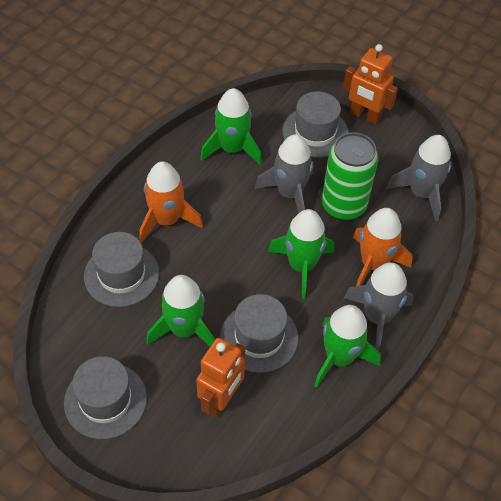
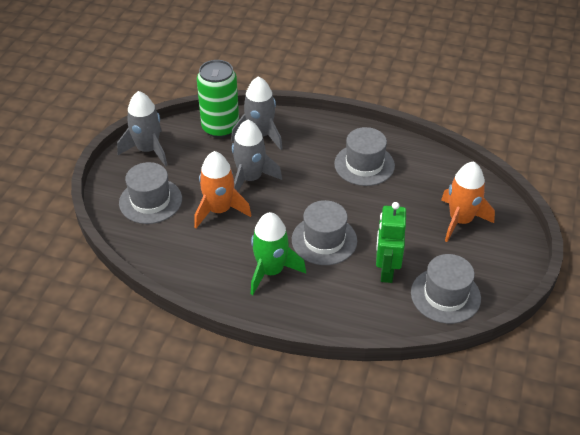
green robot: 0 -> 1
green rocket: 4 -> 1
orange robot: 2 -> 0

